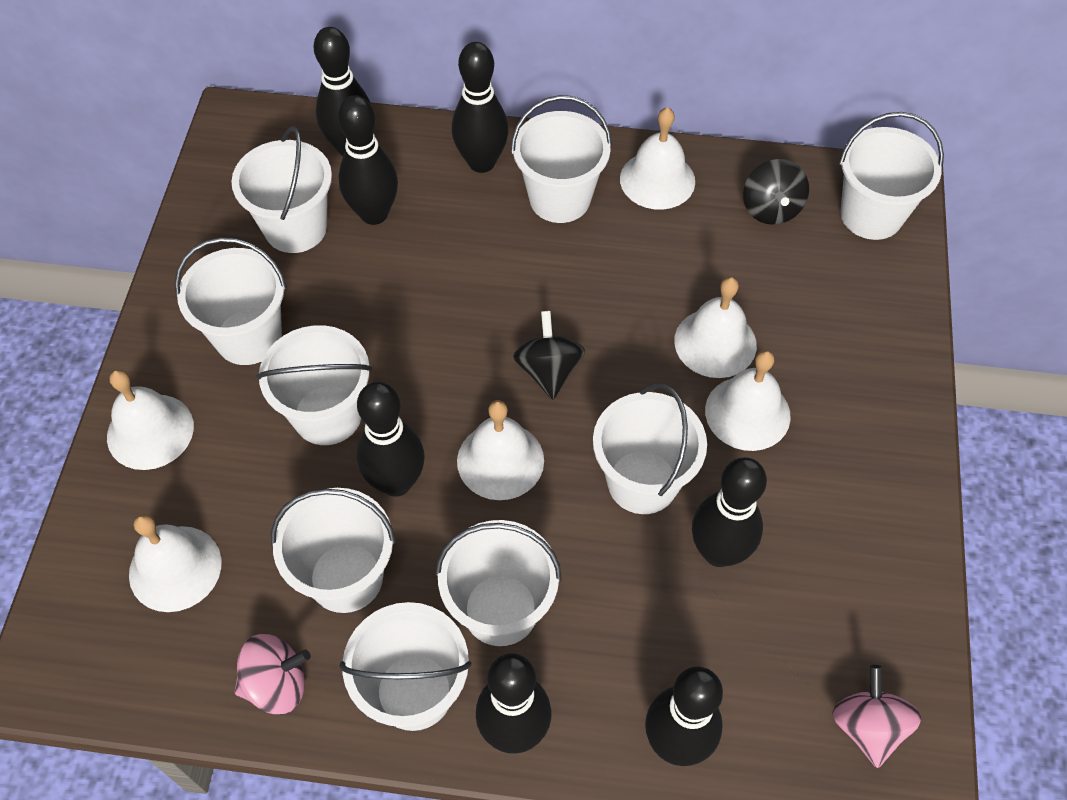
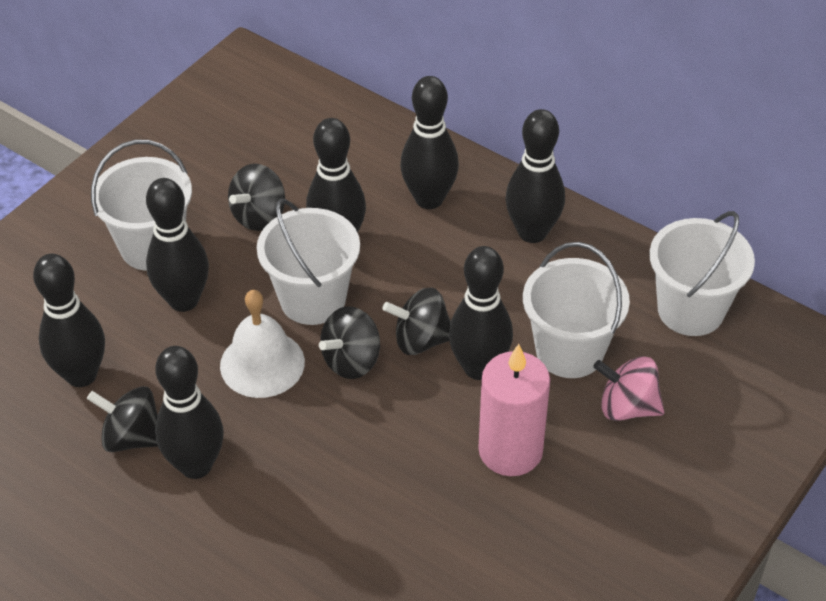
black spinning top: 2 -> 4
pink candle: 0 -> 1
pink spinning top: 2 -> 1
white bell: 6 -> 1
white bucket: 9 -> 4

